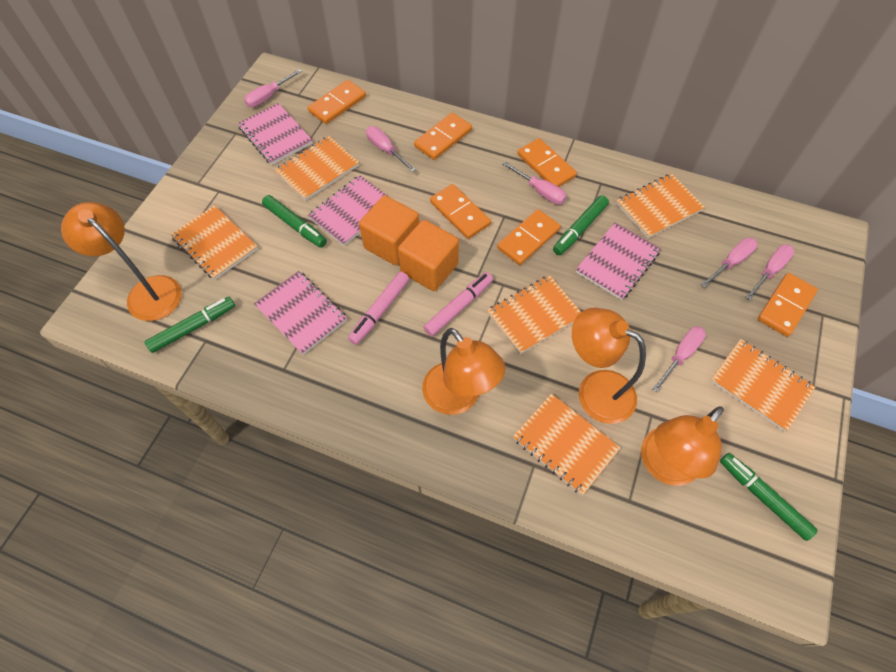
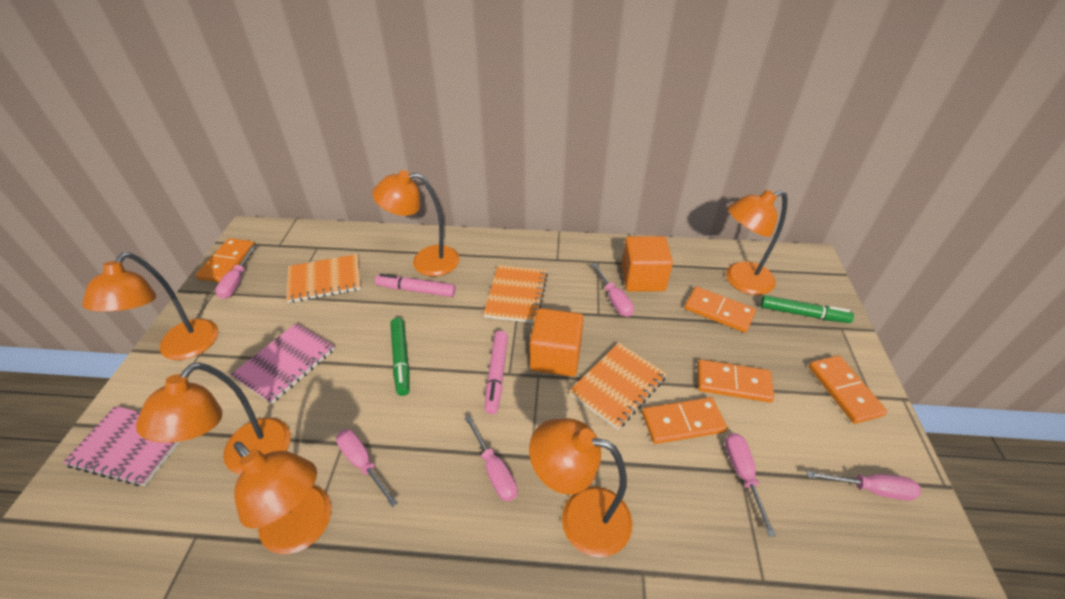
green marker: 4 -> 2
orange domino: 6 -> 5
orange lamp: 4 -> 6
orange notebook: 6 -> 3
pink notebook: 4 -> 2

